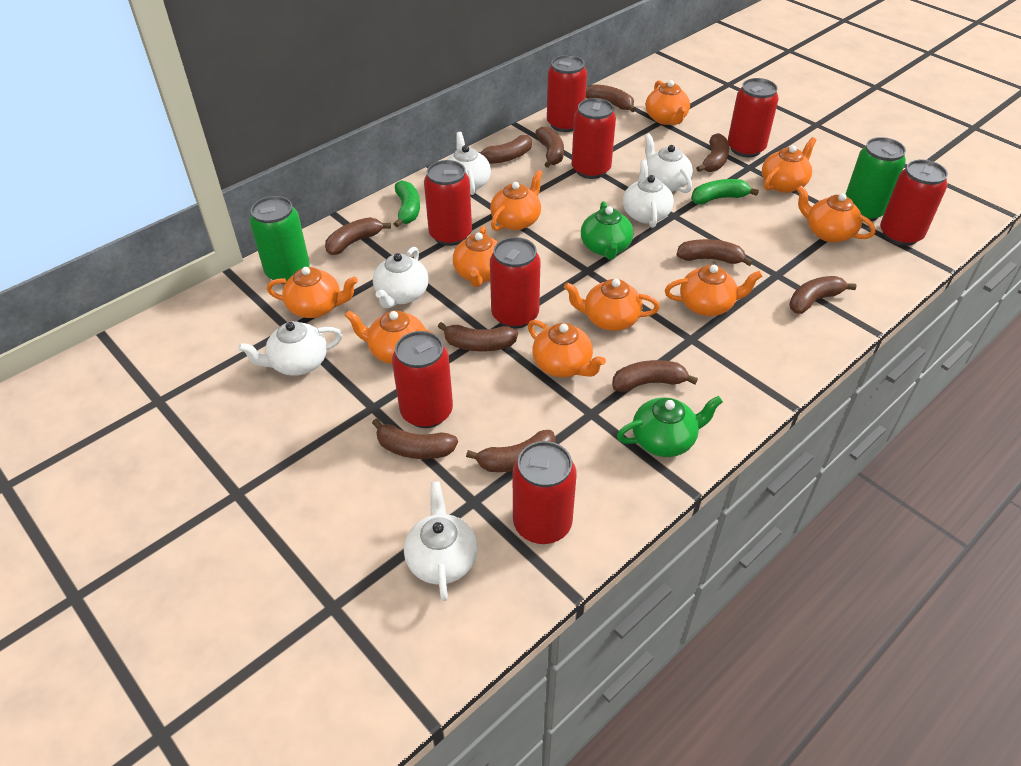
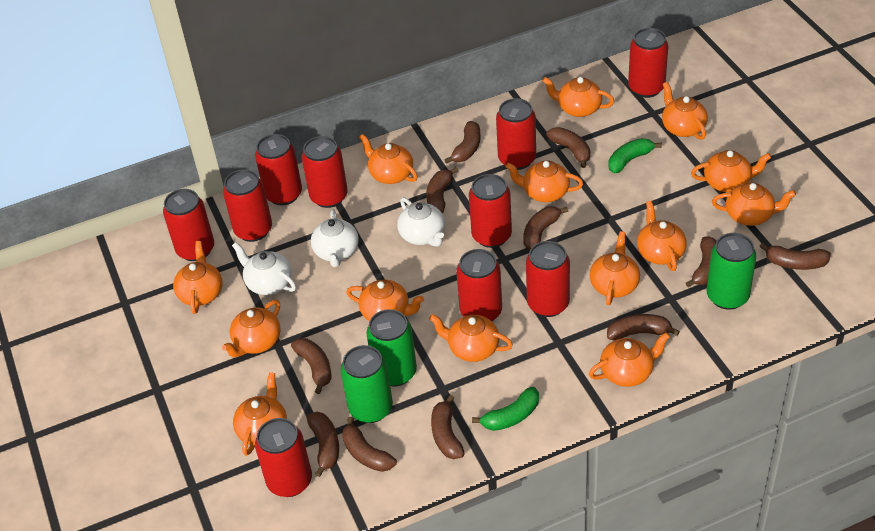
green can: 2 -> 3
green teapot: 2 -> 0
orange teapot: 10 -> 14
red can: 8 -> 10
white teapot: 6 -> 3

